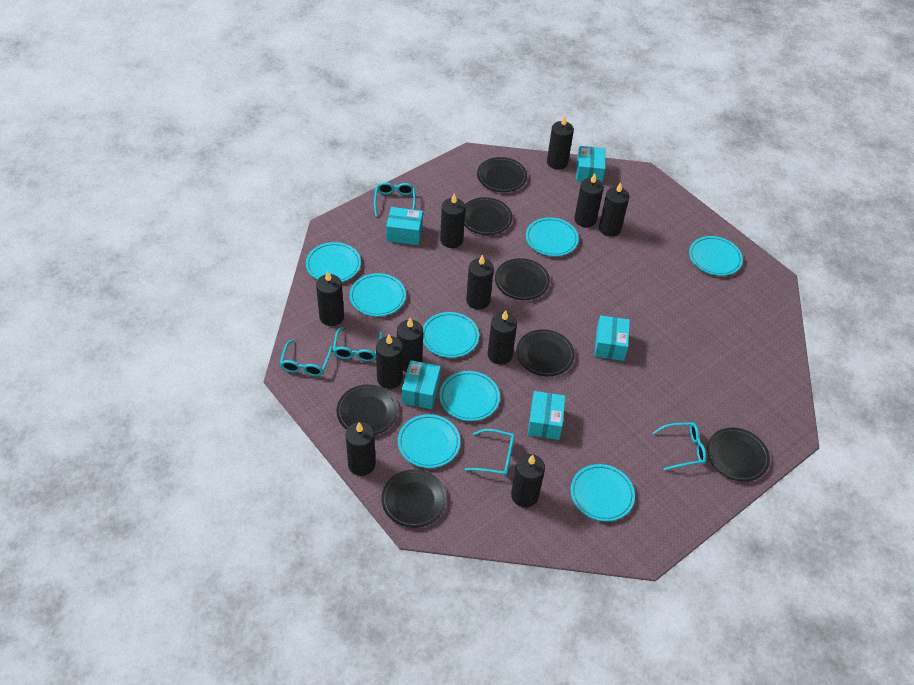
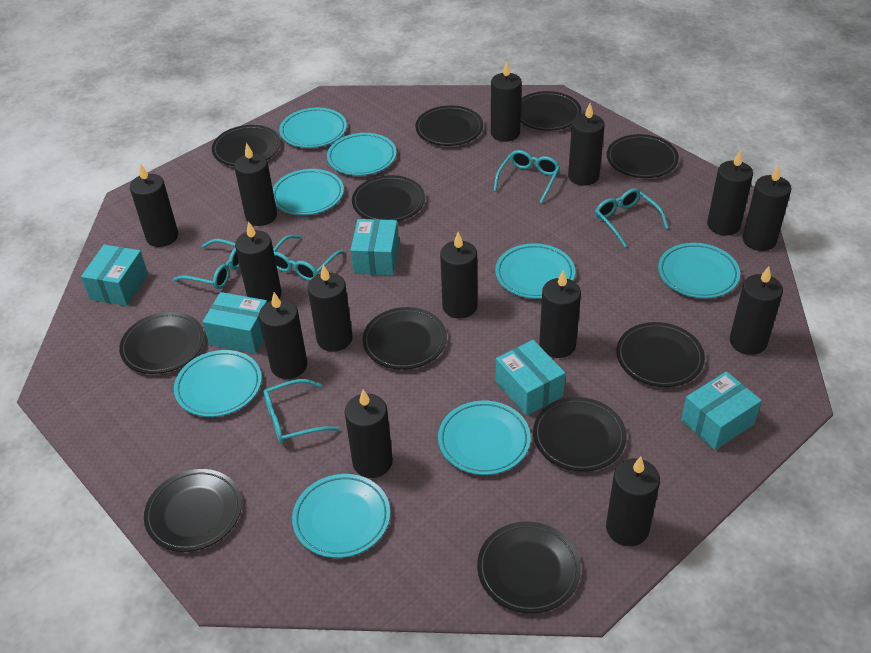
black candle: 11 -> 14
black plate: 7 -> 11

